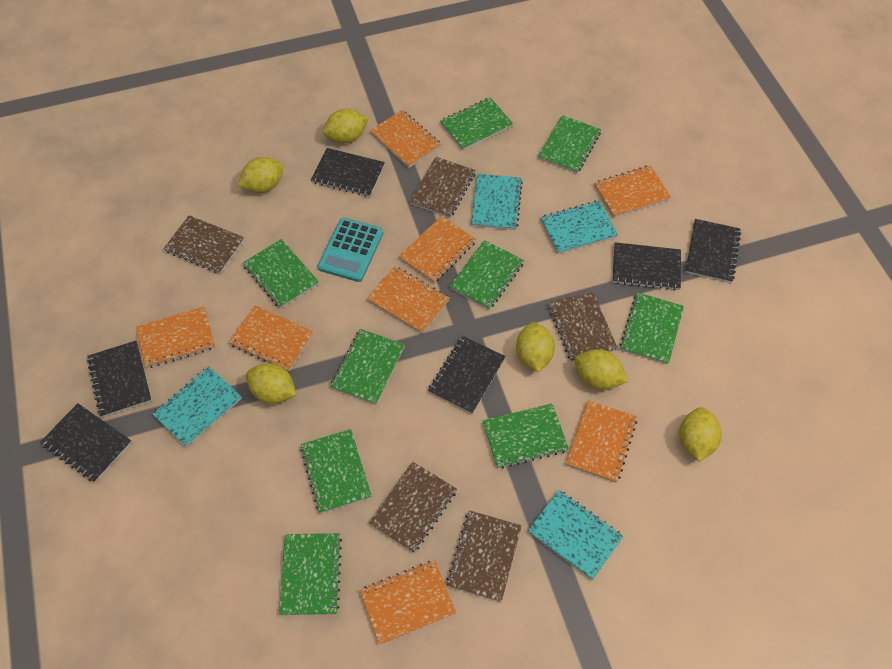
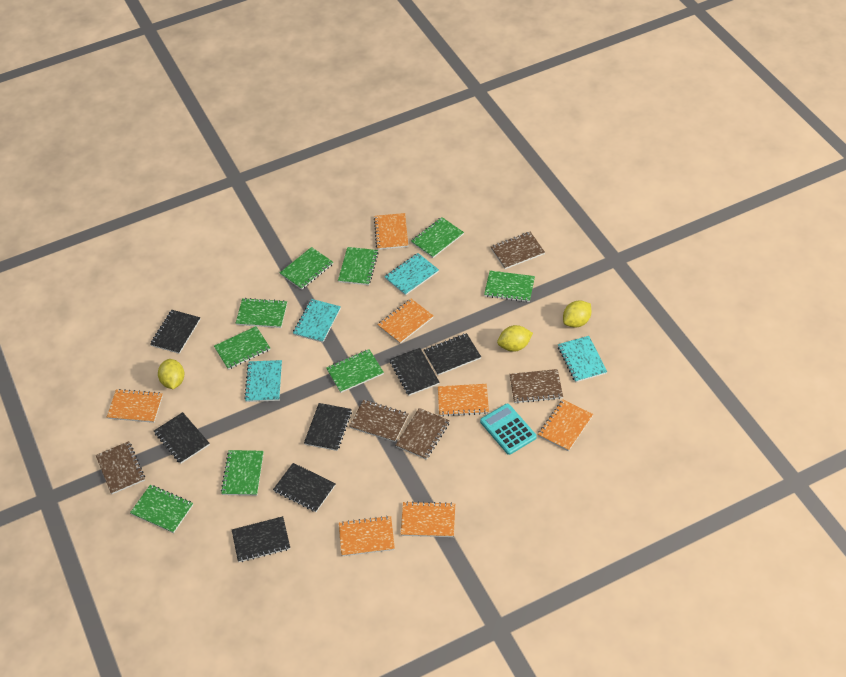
black notebook: 6 -> 7
orange notebook: 8 -> 7
yellow lemon: 6 -> 3

